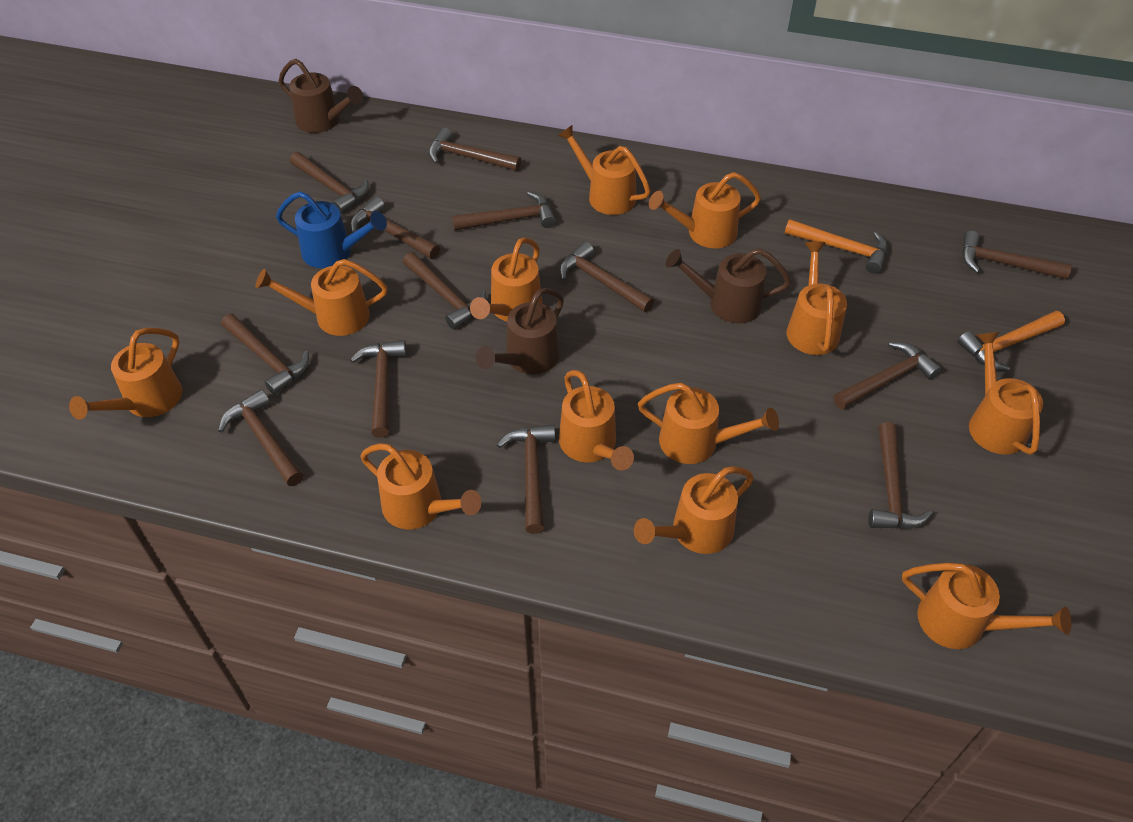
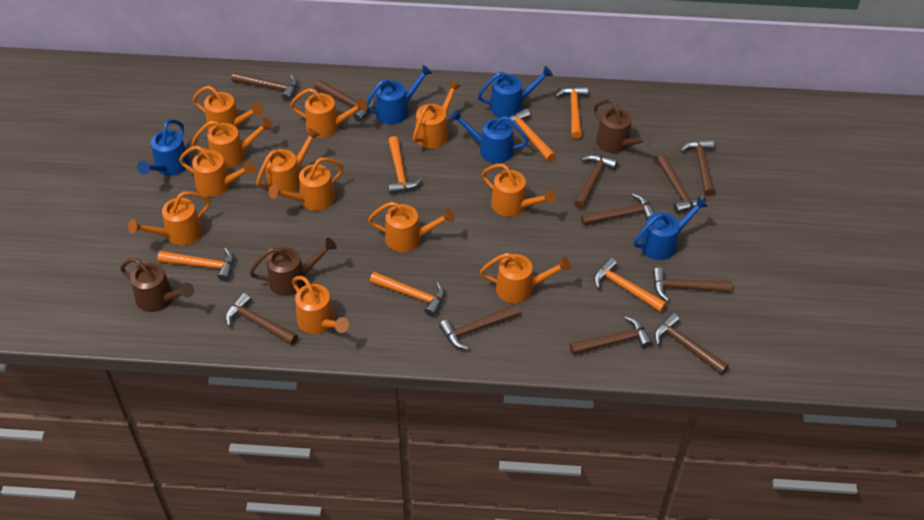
blue watering can: 1 -> 5
brown hammer: 13 -> 11
orange hammer: 2 -> 6

